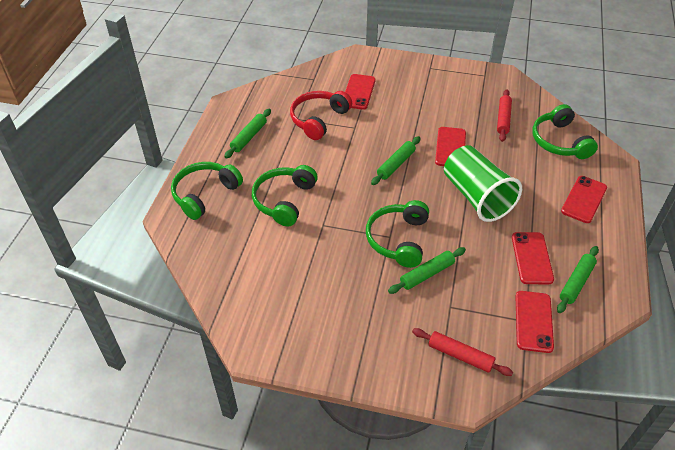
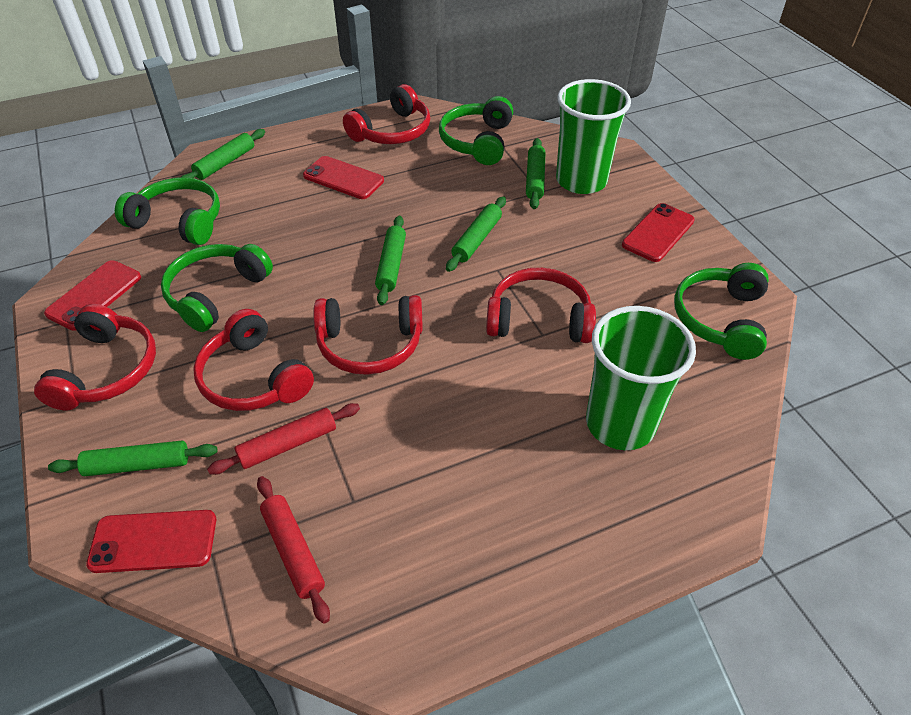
green cup: 1 -> 2
green rolling pin: 4 -> 5
red headphones: 1 -> 5
red phone: 5 -> 4

